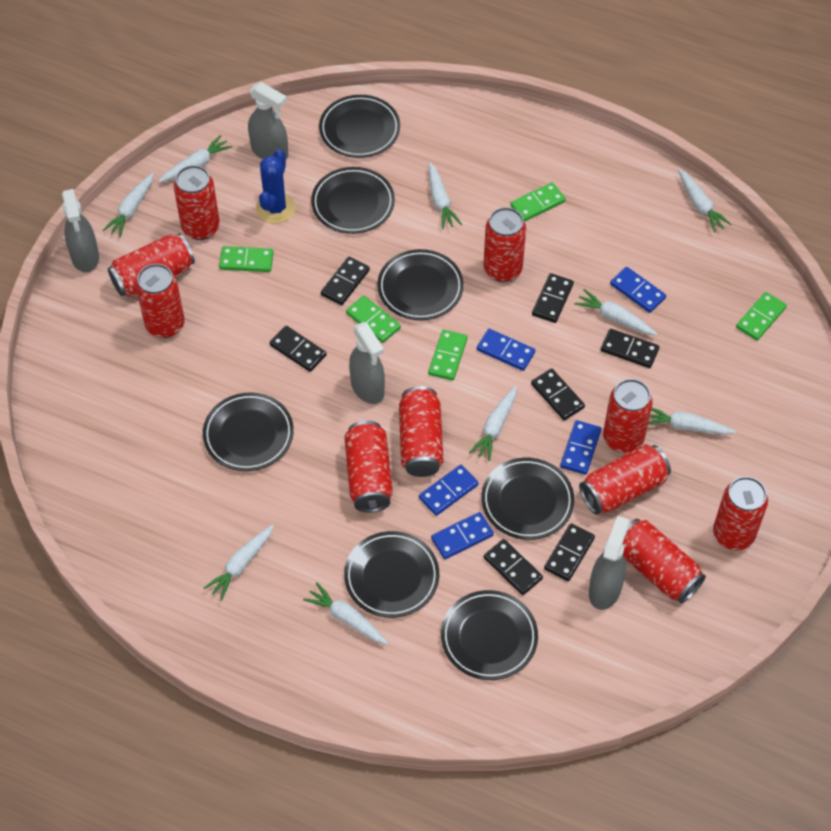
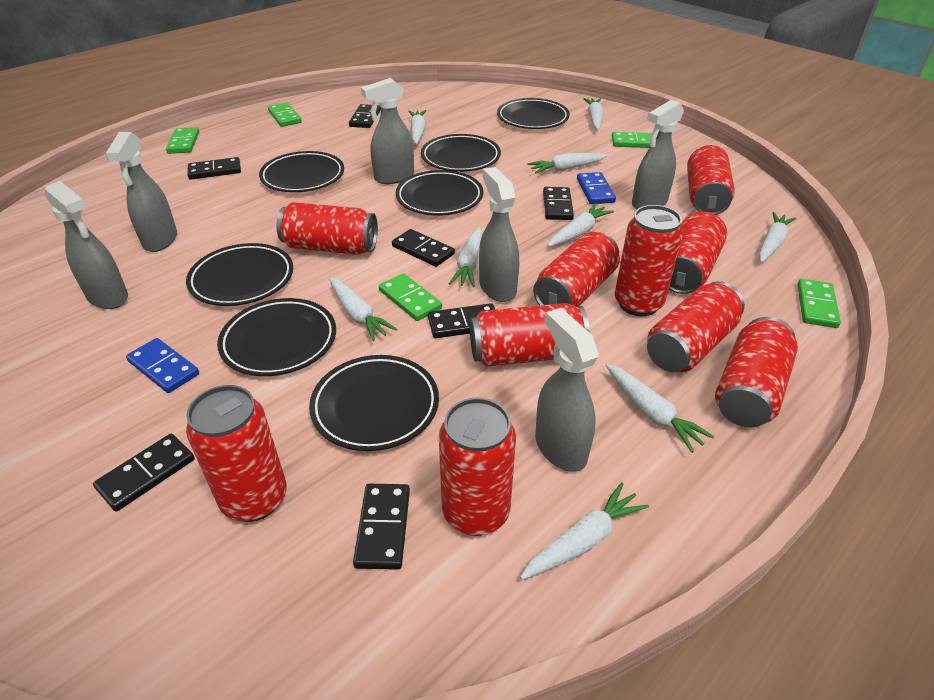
blue cactus: 1 -> 0
blue domino: 5 -> 2
grey spray bottle: 4 -> 6

